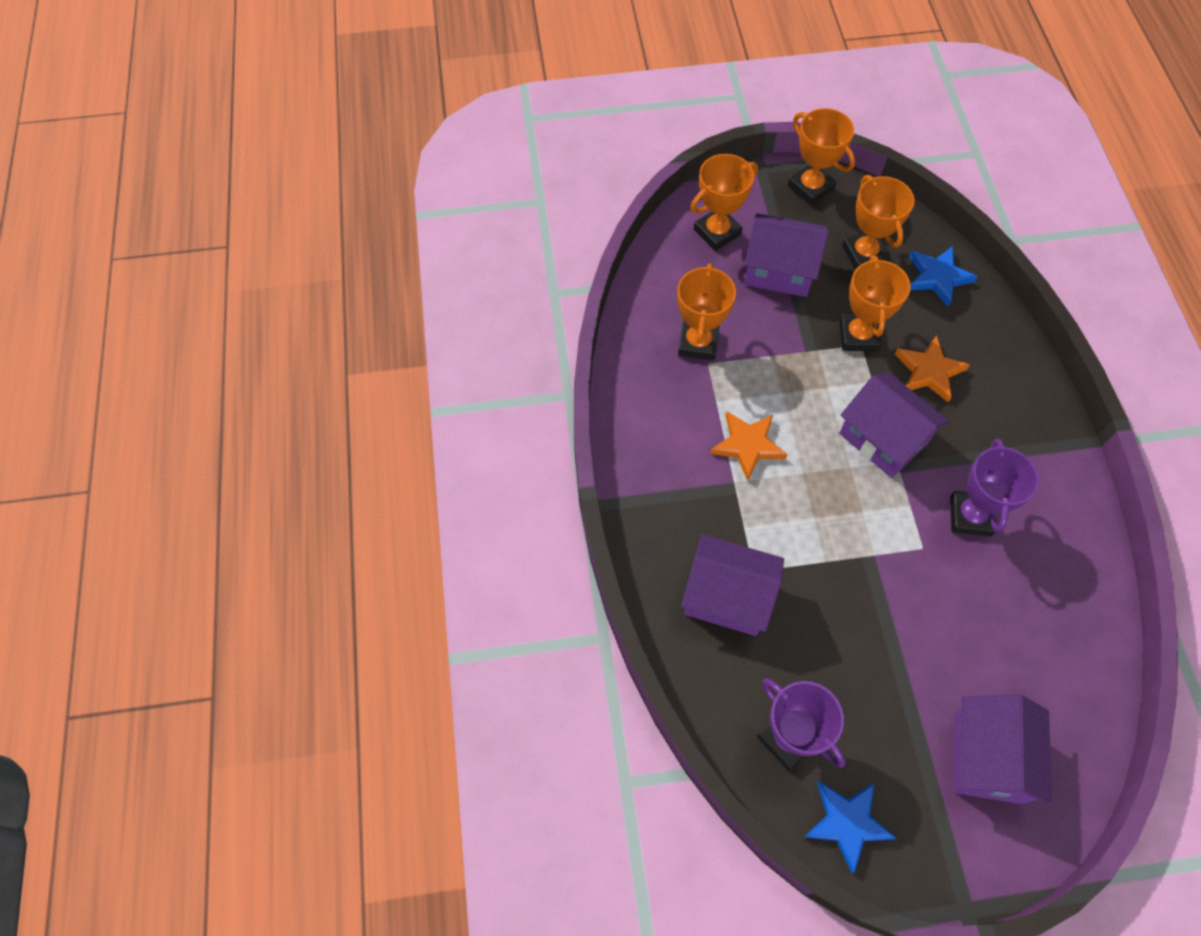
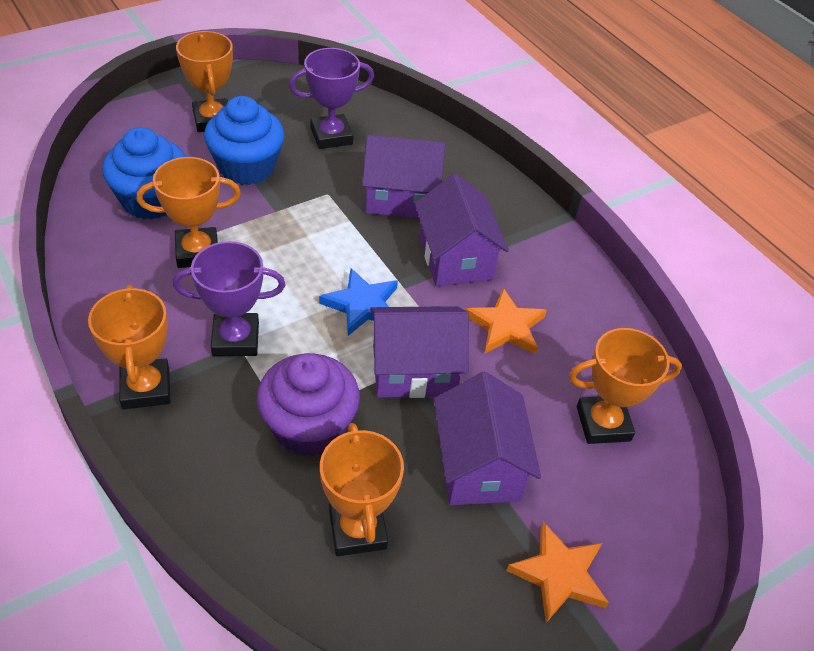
blue cupcake: 0 -> 2
blue star: 2 -> 1
purple cupcake: 0 -> 1

